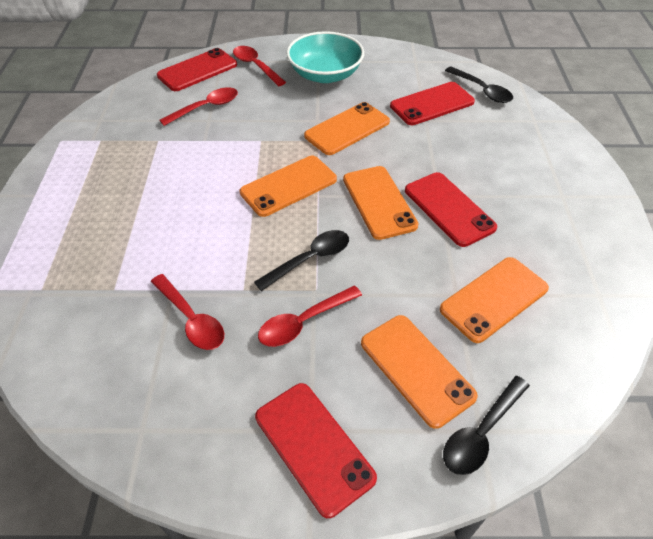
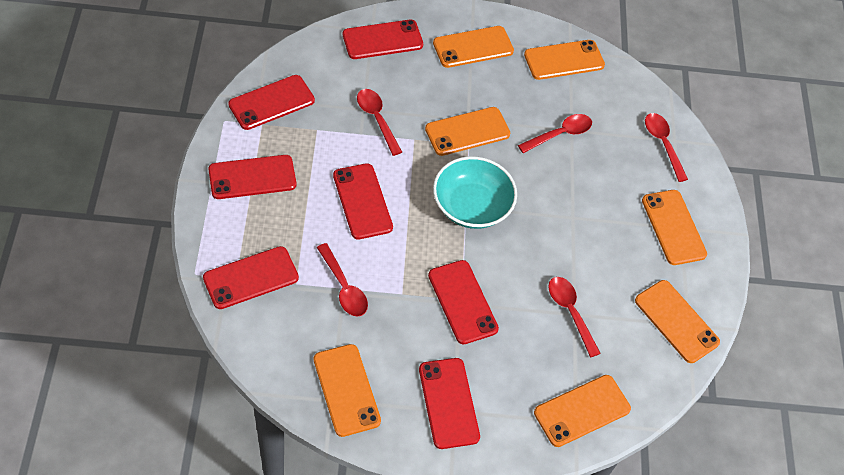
black spoon: 3 -> 0
orange phone: 5 -> 7
red phone: 4 -> 7
red spoon: 4 -> 5

